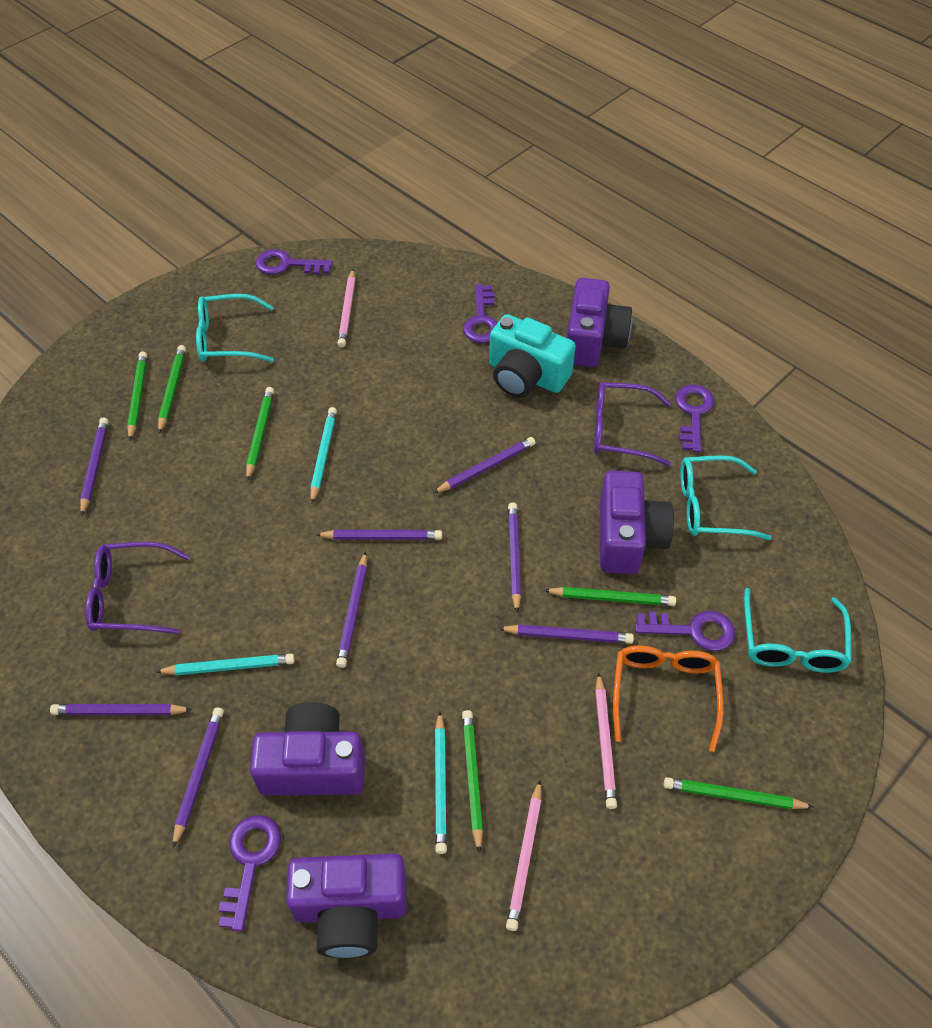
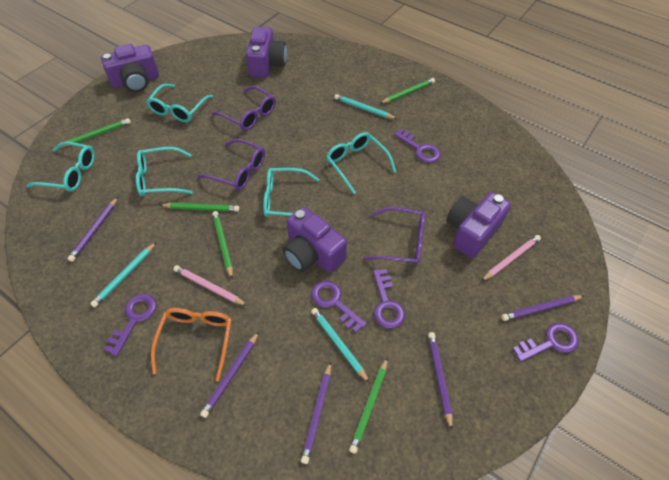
green pencil: 6 -> 5
pink pencil: 3 -> 2
purple glasses: 2 -> 3
purple pencil: 8 -> 5
turquoise camera: 1 -> 0
turquoise glasses: 3 -> 5

